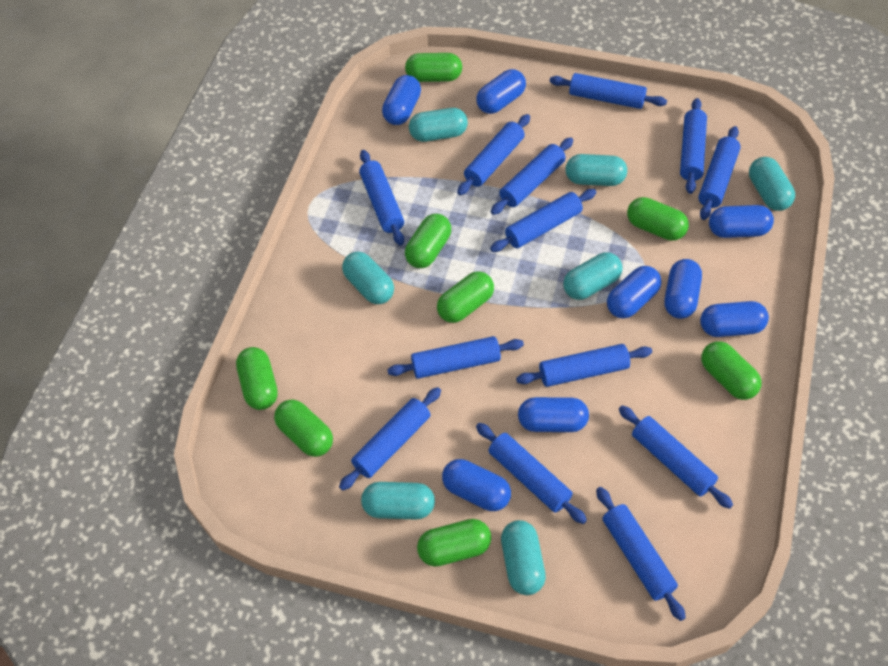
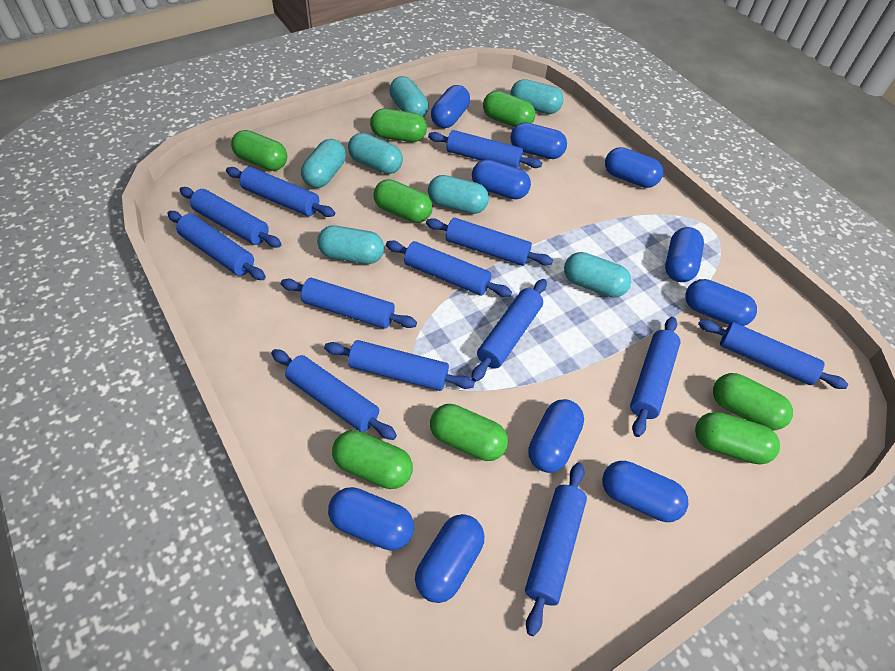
blue capsule: 8 -> 10

